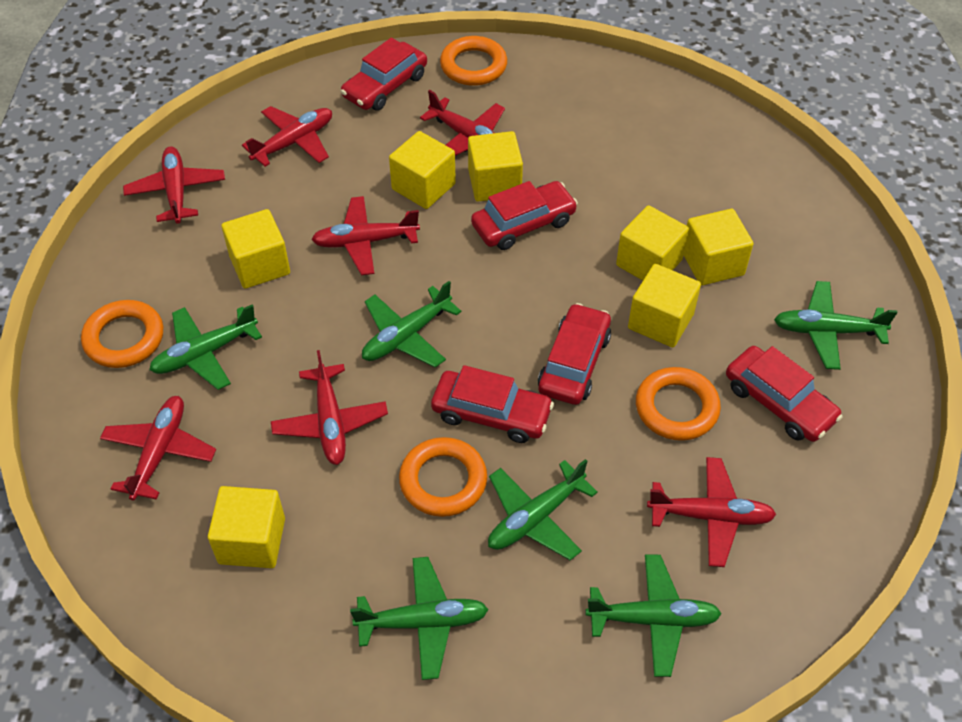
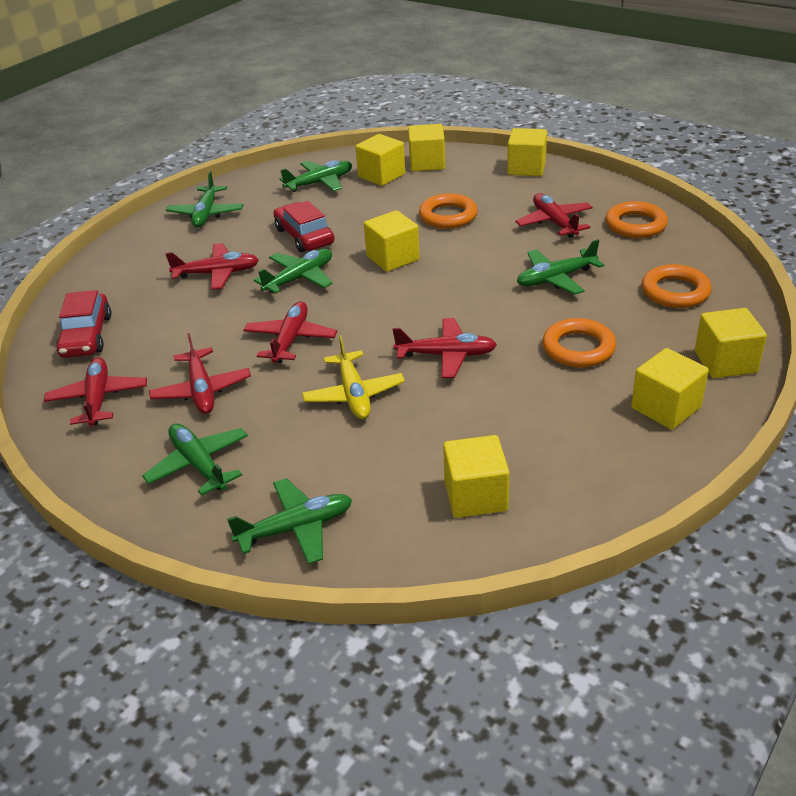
red car: 5 -> 2
red plane: 7 -> 6
yellow plane: 0 -> 1

